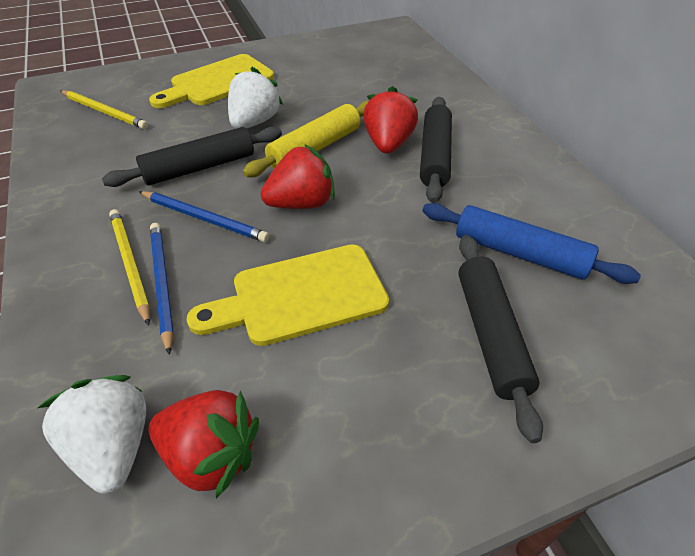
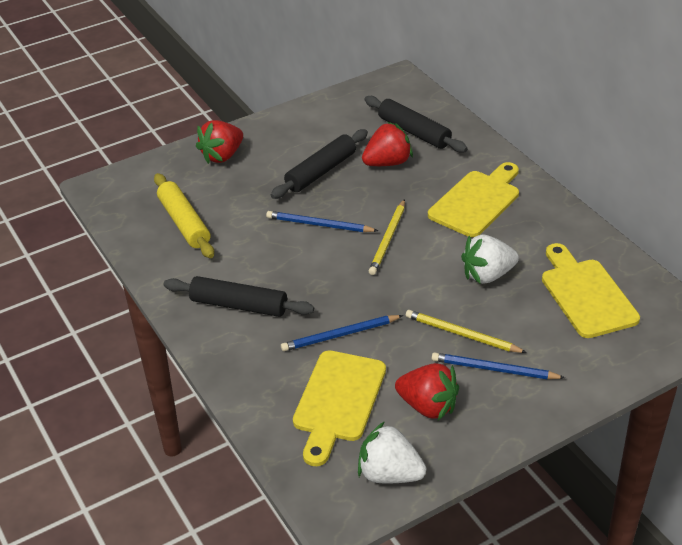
blue pencil: 2 -> 3
blue rolling pin: 1 -> 0
yellow cutting board: 2 -> 3

